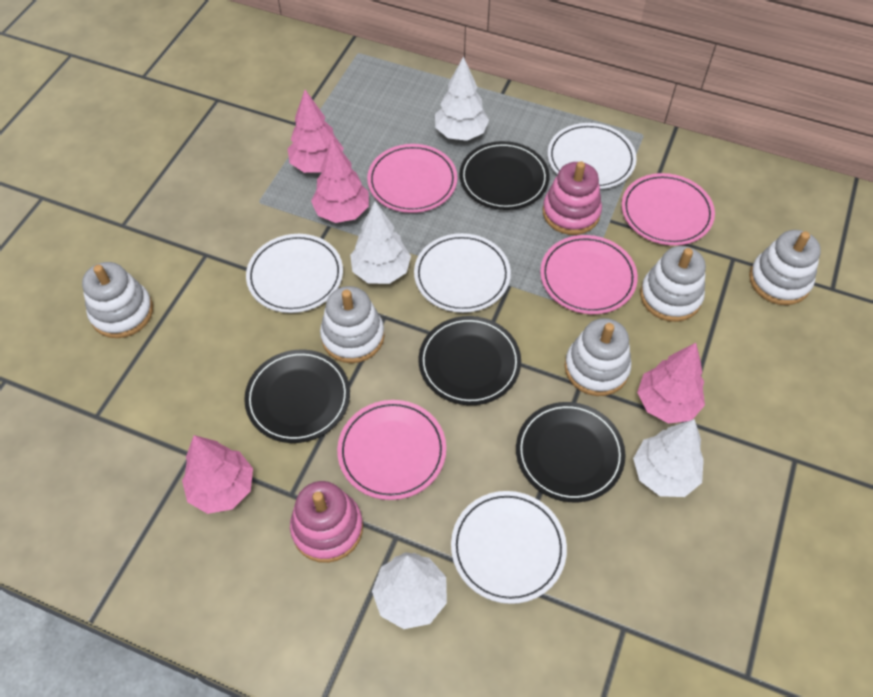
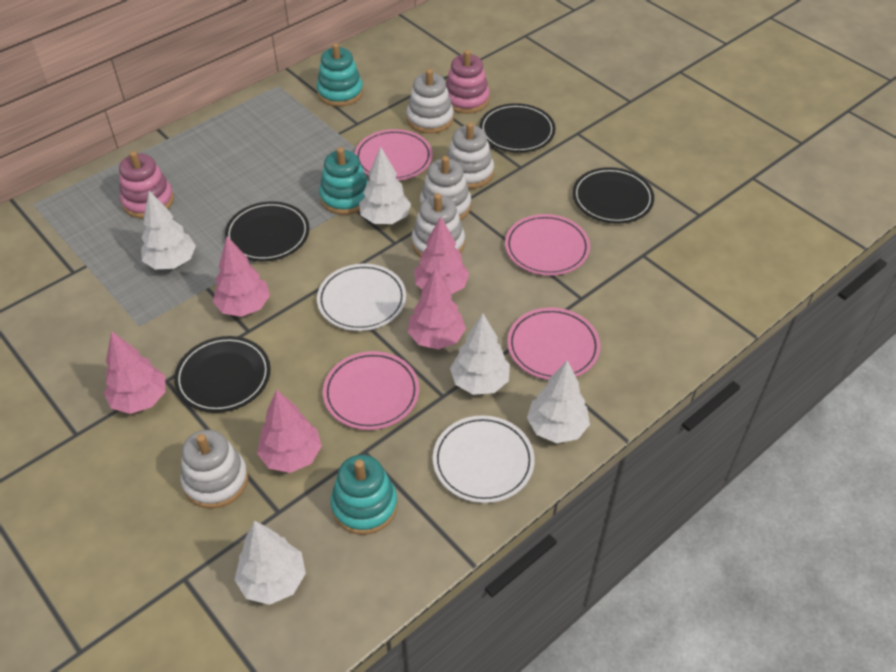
pink tree: 4 -> 5
turquoise stacking toy: 0 -> 3
white plate: 4 -> 2
white tree: 4 -> 5

